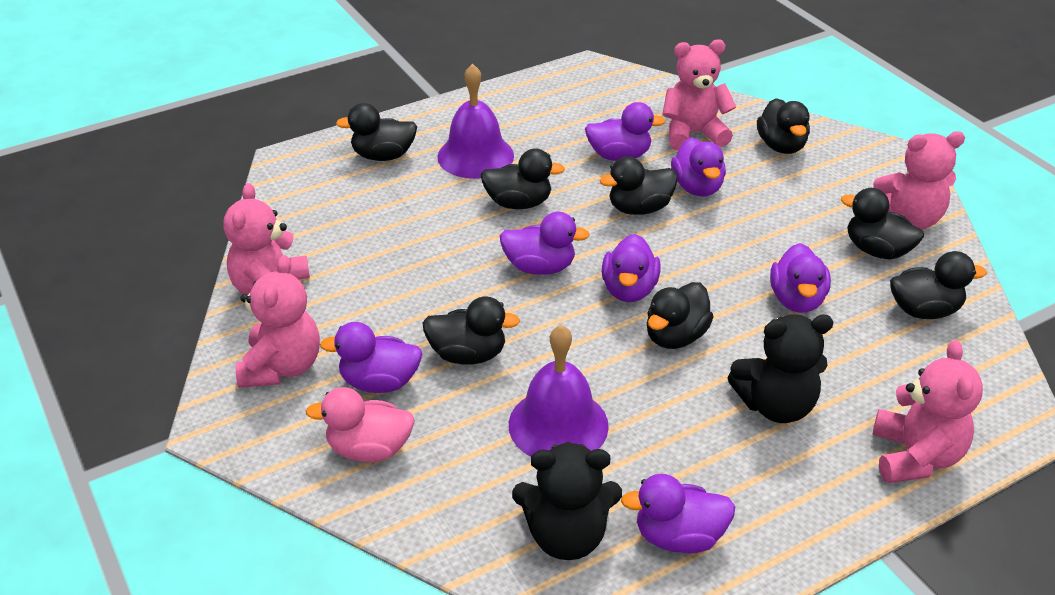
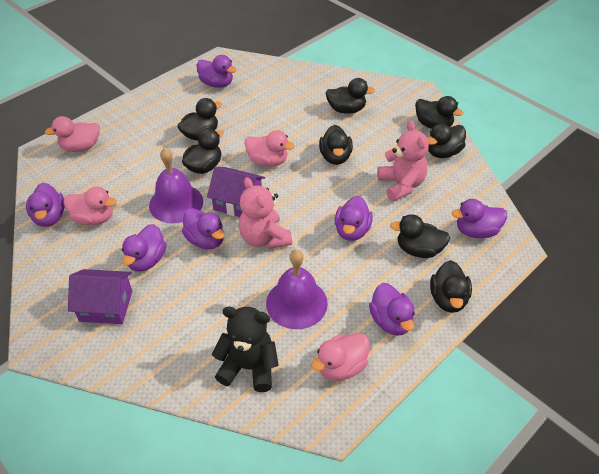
black teddy bear: 2 -> 1
pink duck: 1 -> 4
pink teddy bear: 5 -> 2
purple house: 0 -> 2

